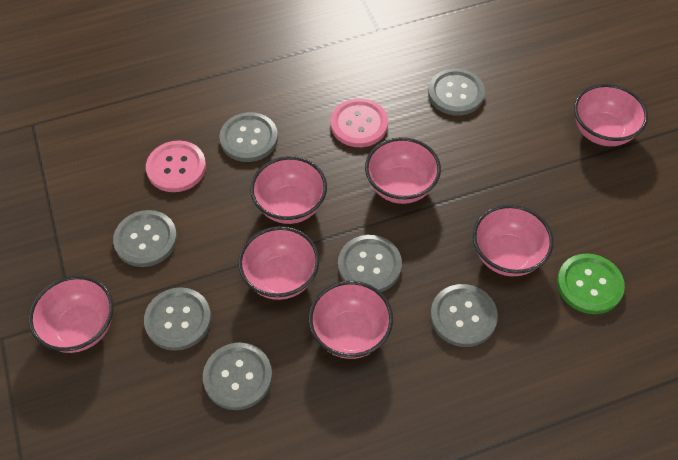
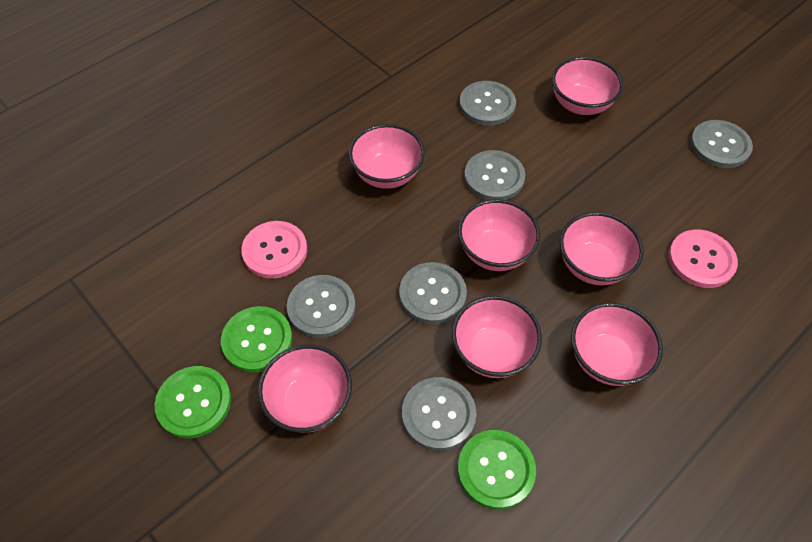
green button: 1 -> 3
grey button: 7 -> 6

